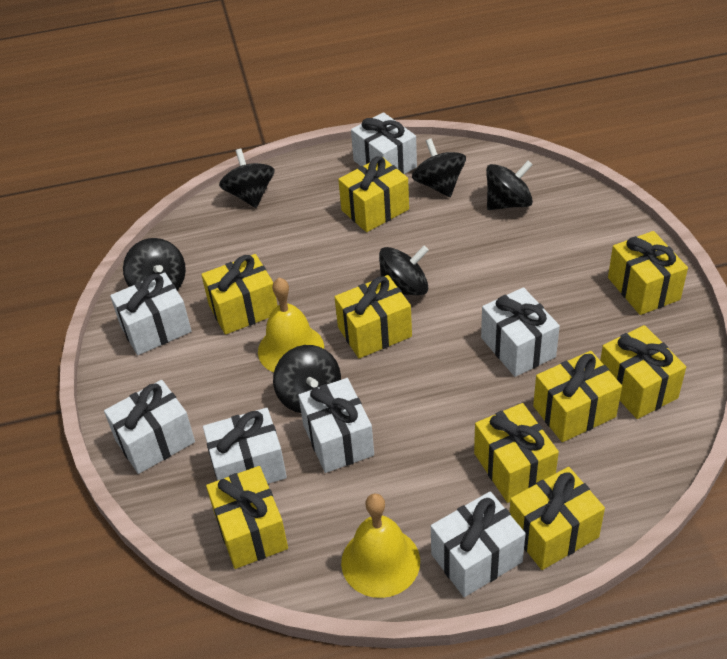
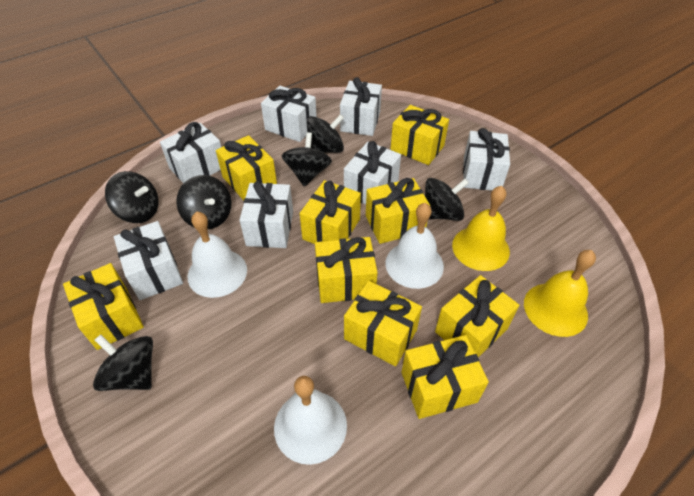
white bell: 0 -> 3

